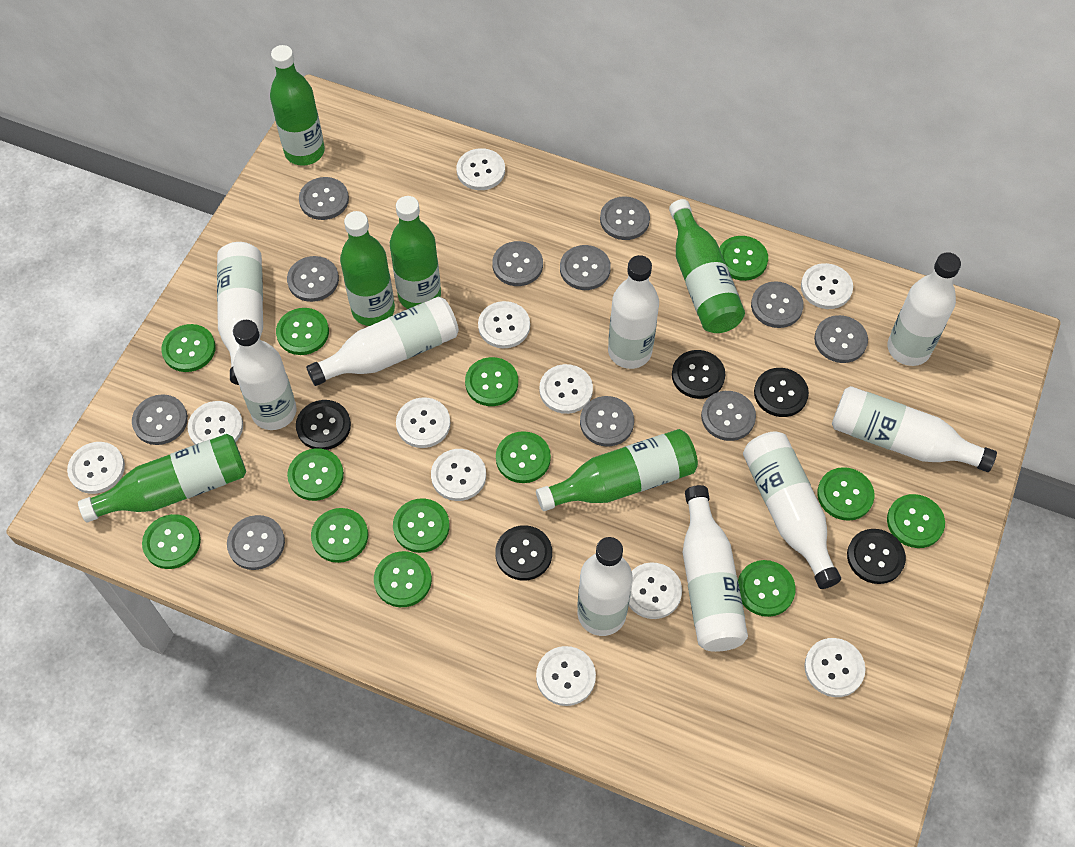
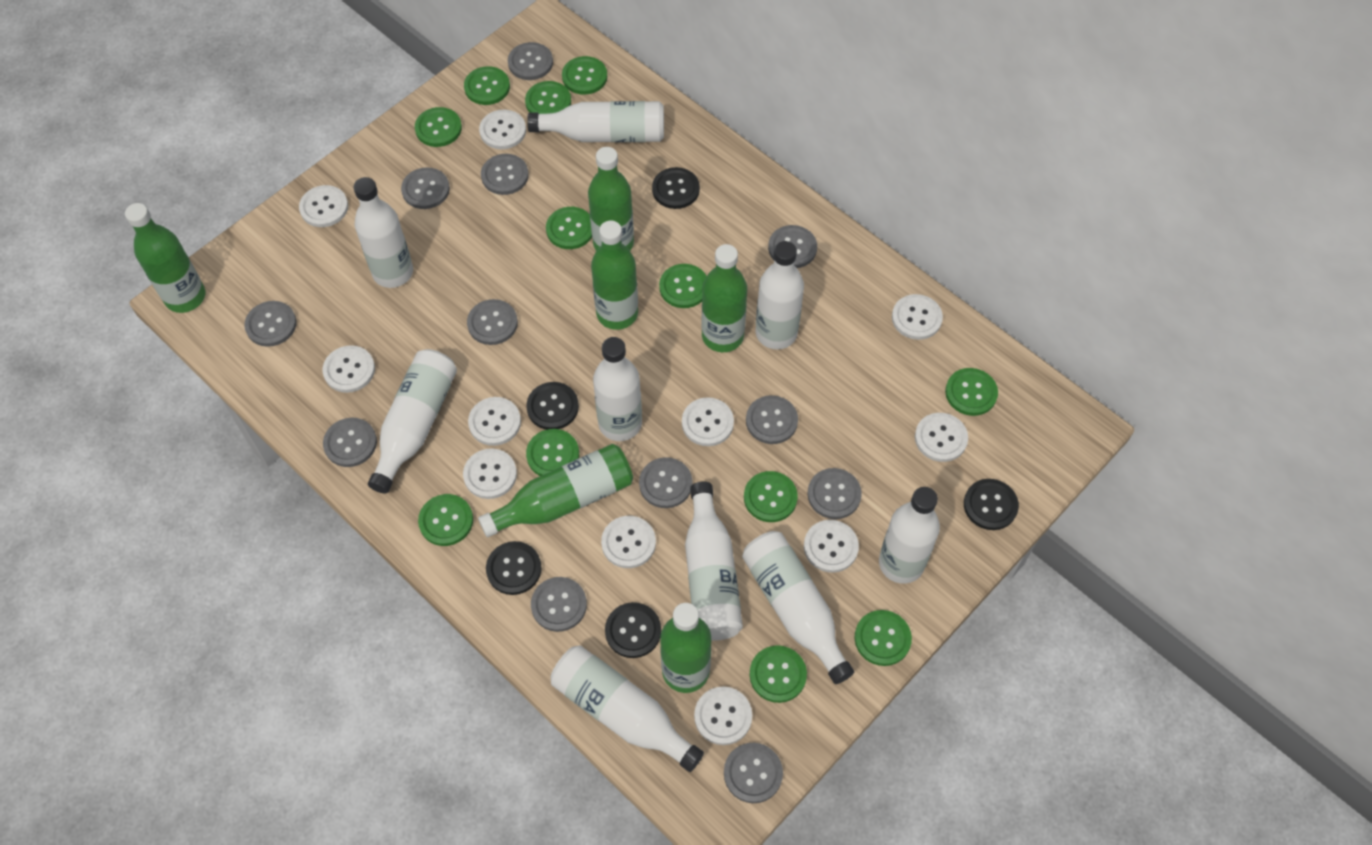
green button: 13 -> 12
grey button: 11 -> 12

